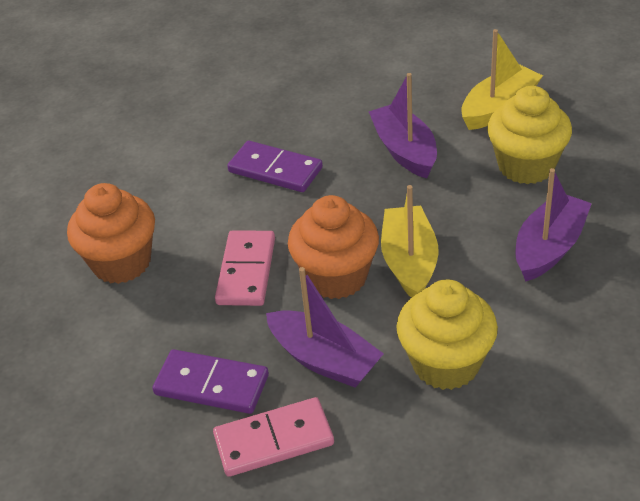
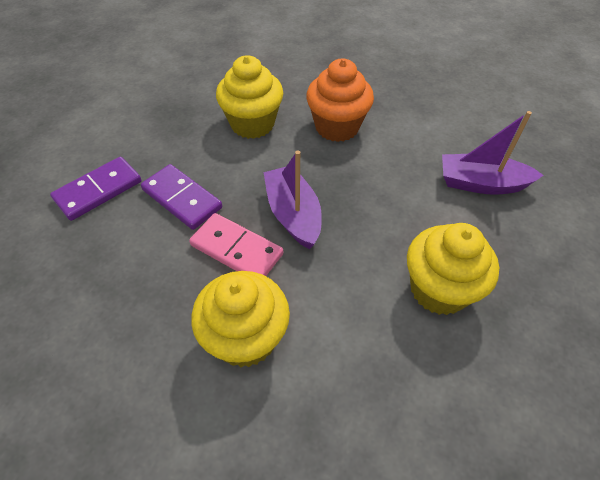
orange cupcake: 2 -> 1
pink domino: 2 -> 1
purple boat: 3 -> 2
yellow boat: 2 -> 0
yellow cupcake: 2 -> 3

